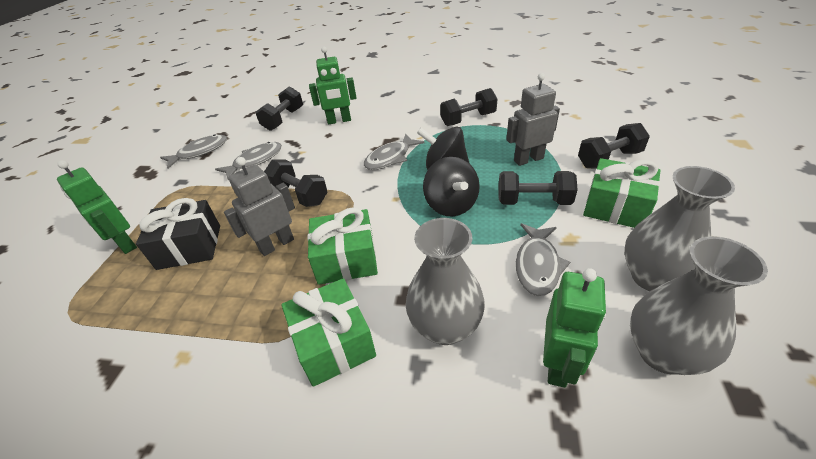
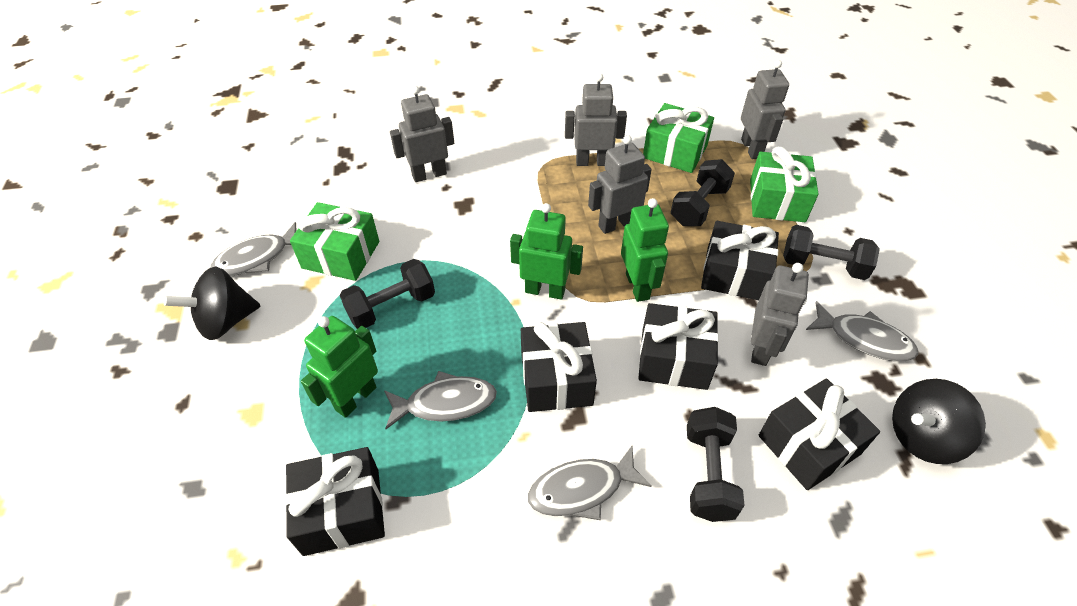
black dumbbell: 5 -> 4
black gift: 1 -> 5
grey robot: 2 -> 5
grey vase: 3 -> 0

